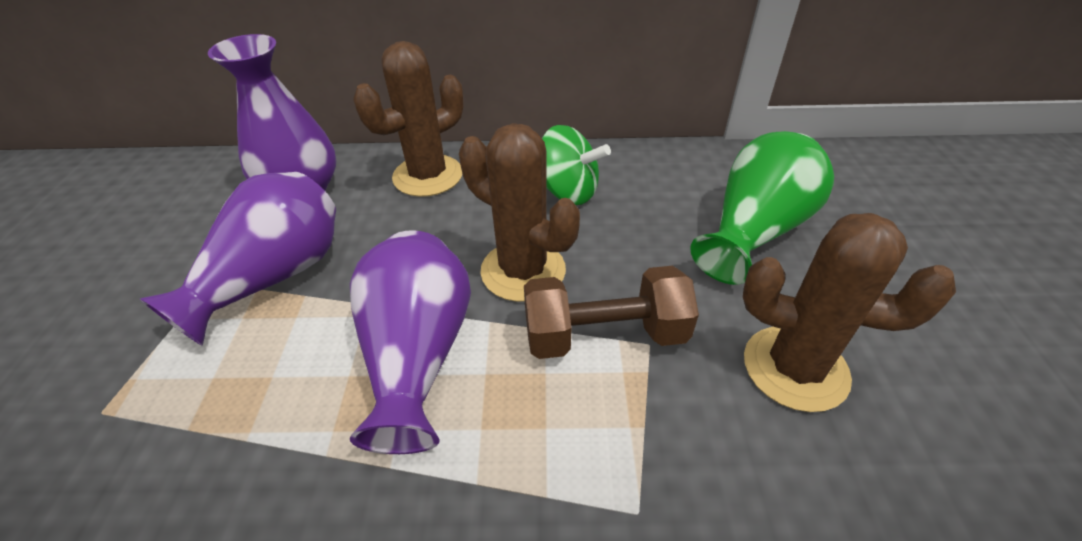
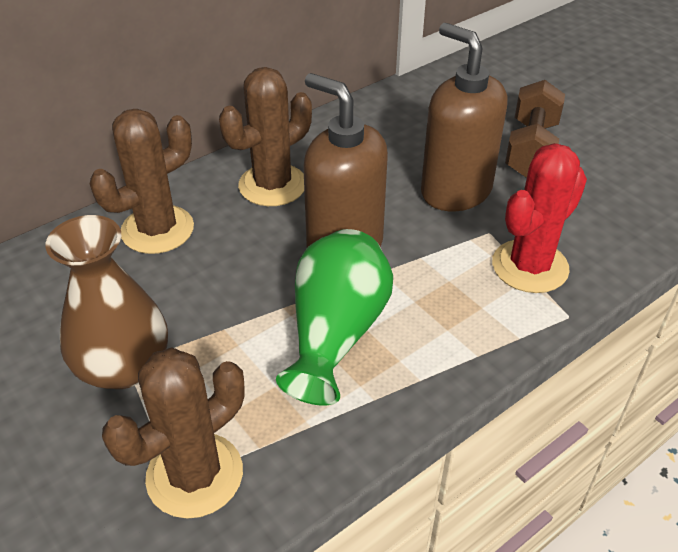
brown soap dispenser: 0 -> 2
brown vase: 0 -> 1
green spinning top: 1 -> 0
purple vase: 3 -> 0
red cactus: 0 -> 1

